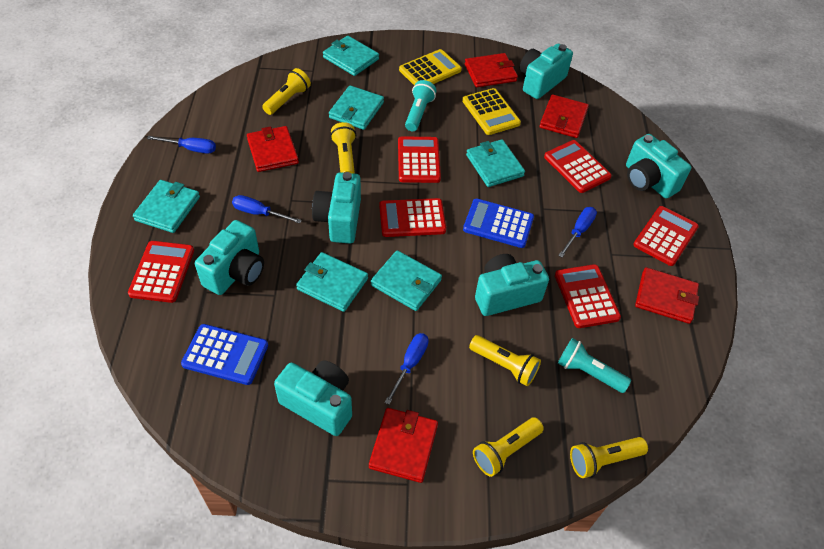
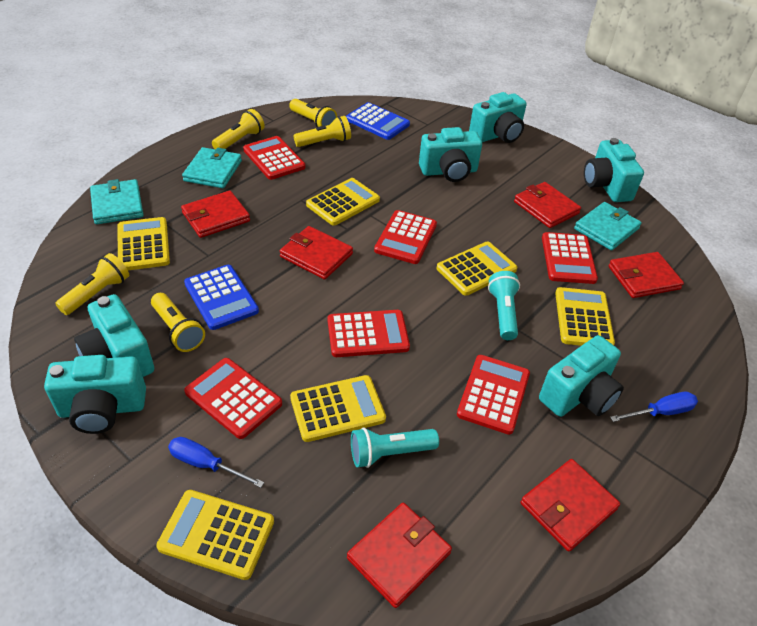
blue screwdriver: 4 -> 2
red wallet: 5 -> 6
turquoise wallet: 6 -> 3
yellow calculator: 2 -> 6

